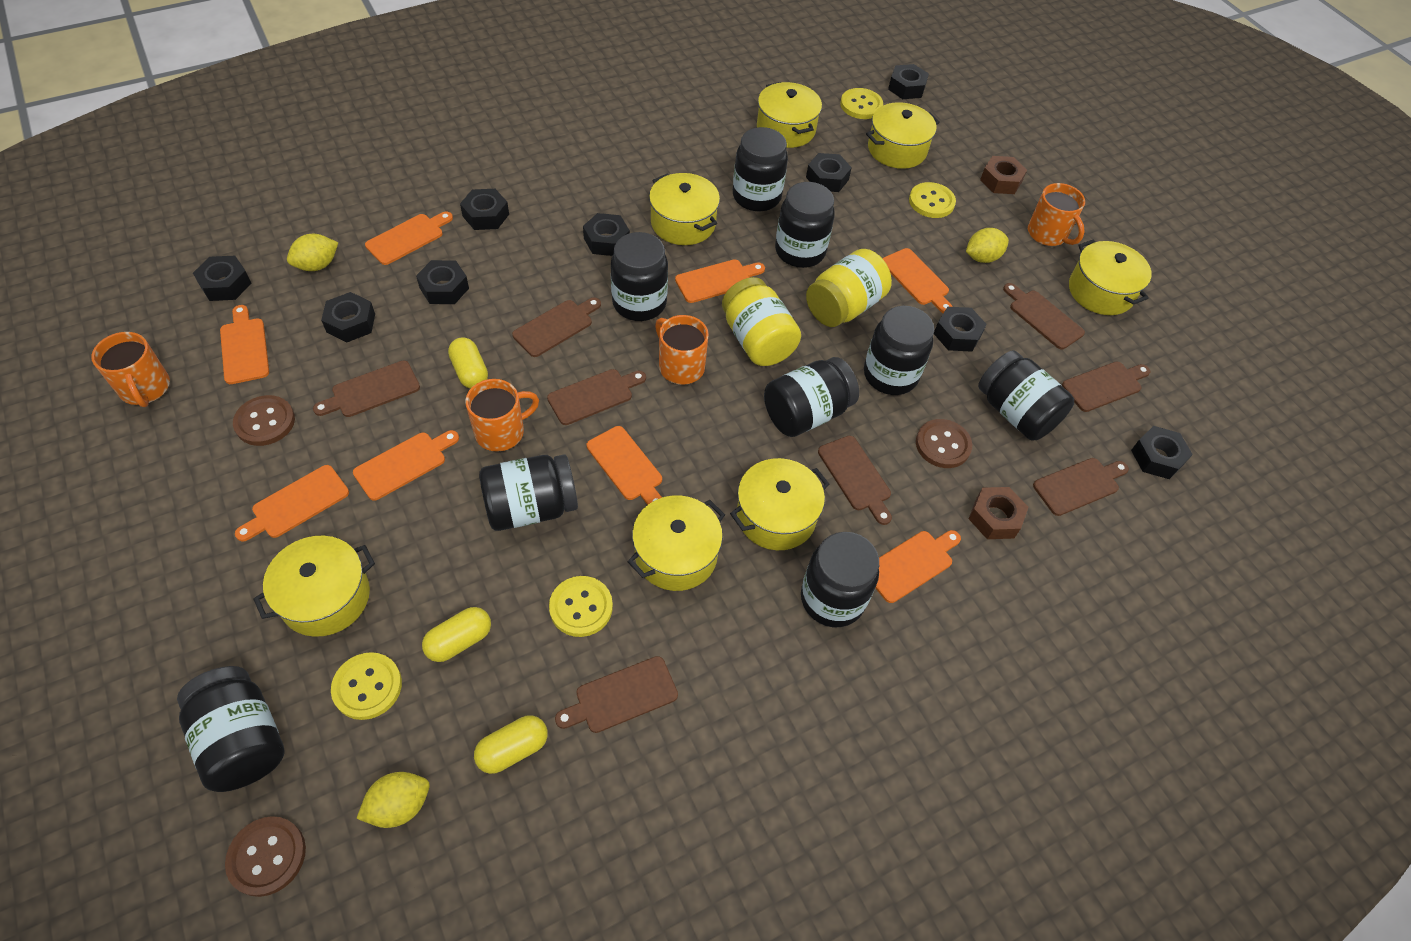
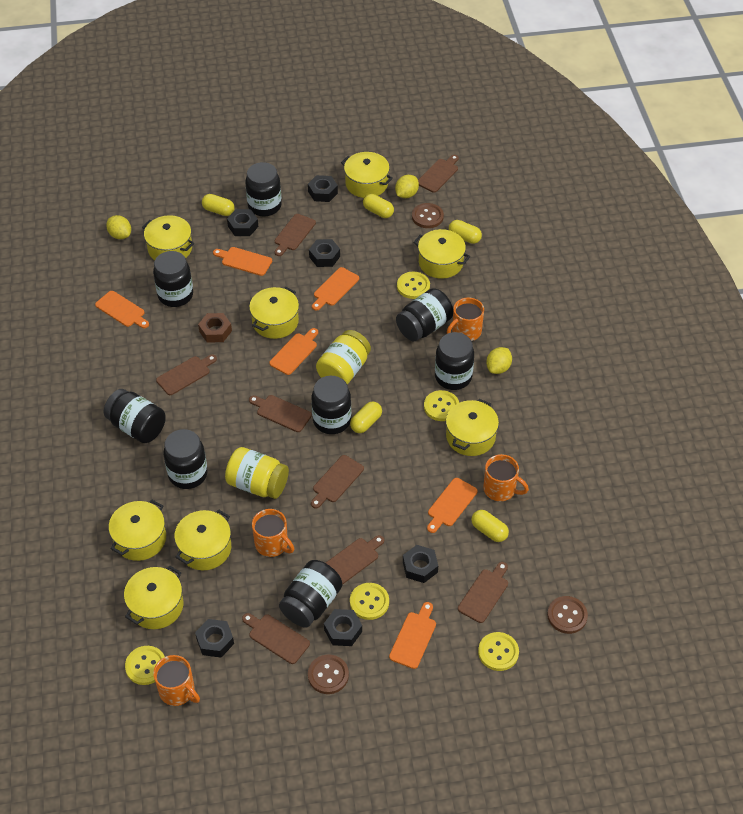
black jar: 9 -> 8
black nut: 9 -> 6
brown nut: 2 -> 1
orange cutting board: 8 -> 6
yellow button: 4 -> 5
yellow capsule: 3 -> 5
yellow pot: 7 -> 8

